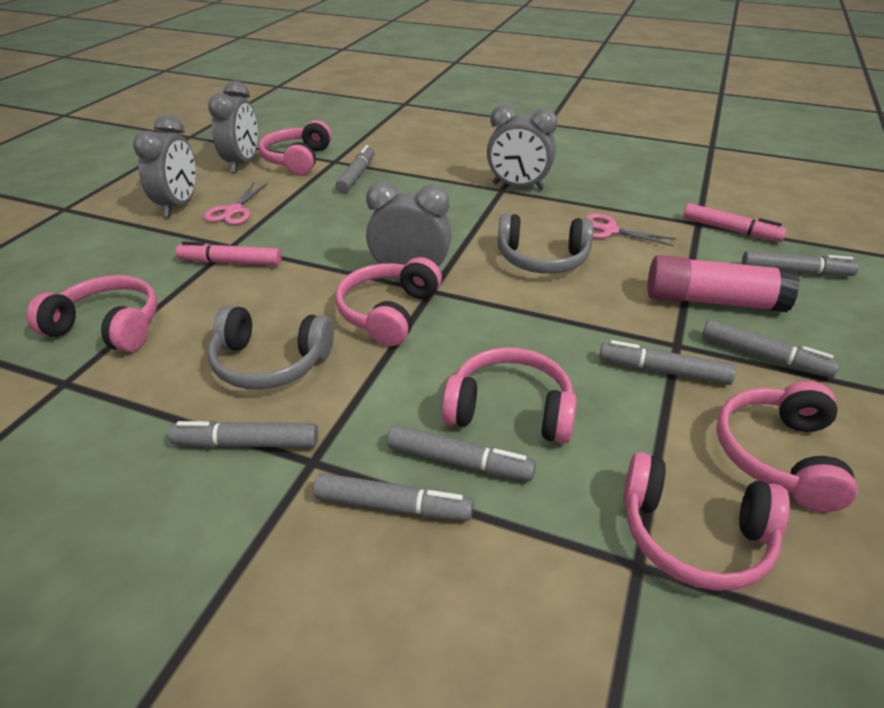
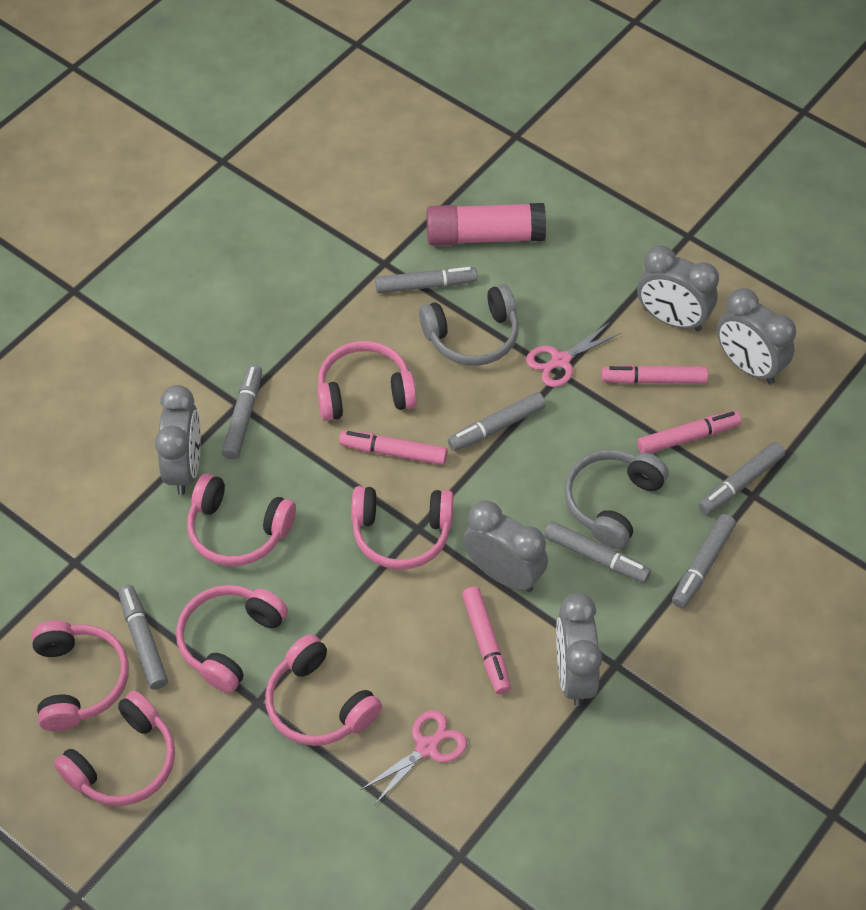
grey clock: 4 -> 5
pink headphones: 6 -> 7
pink marker: 2 -> 4

